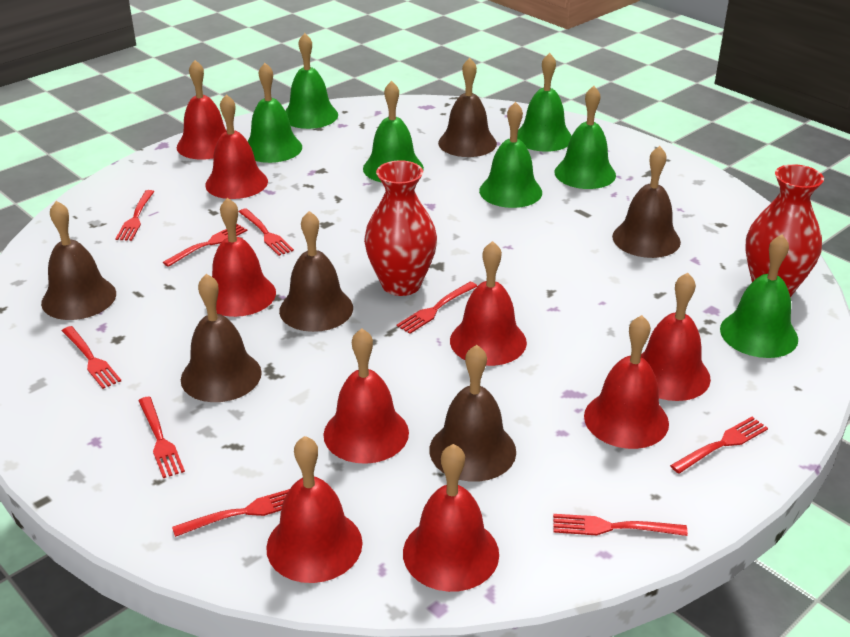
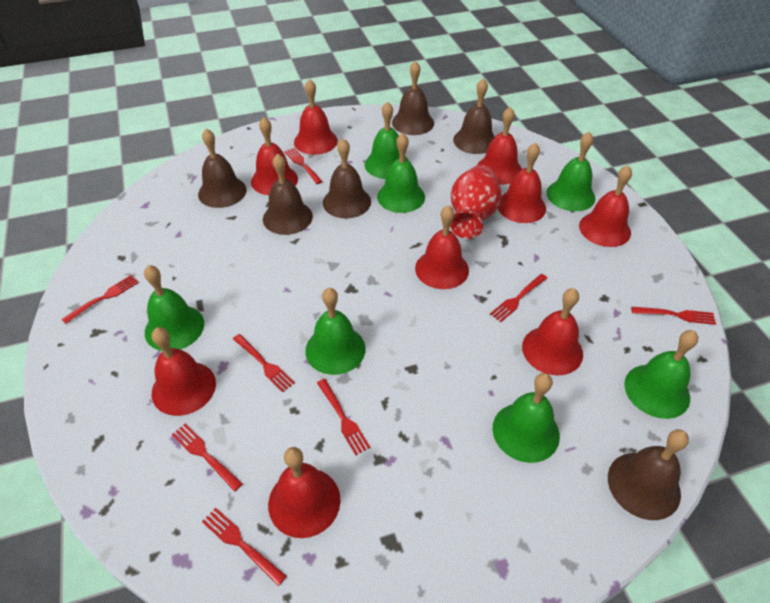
red fork: 9 -> 8
red vase: 2 -> 1

